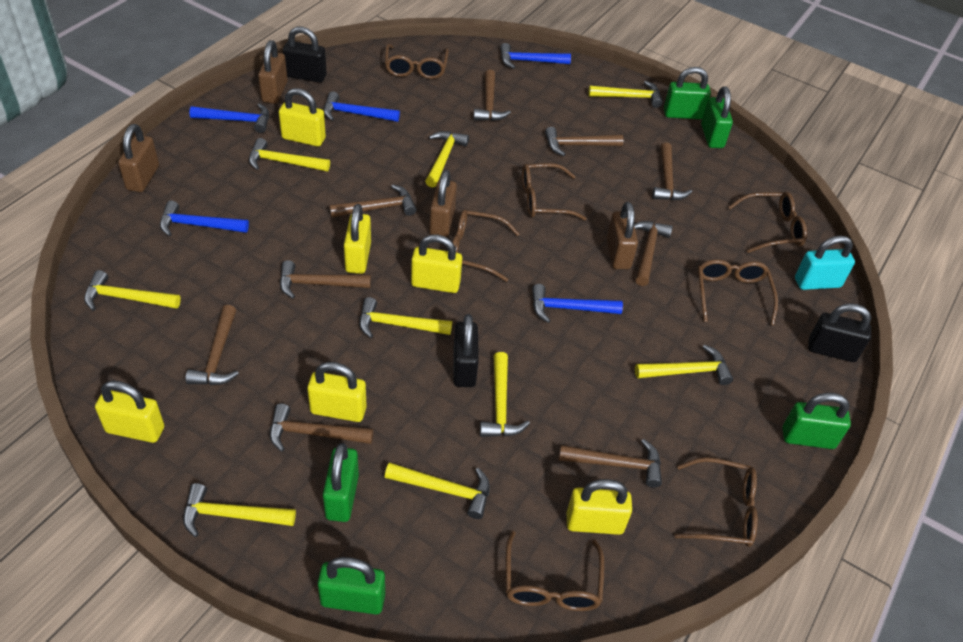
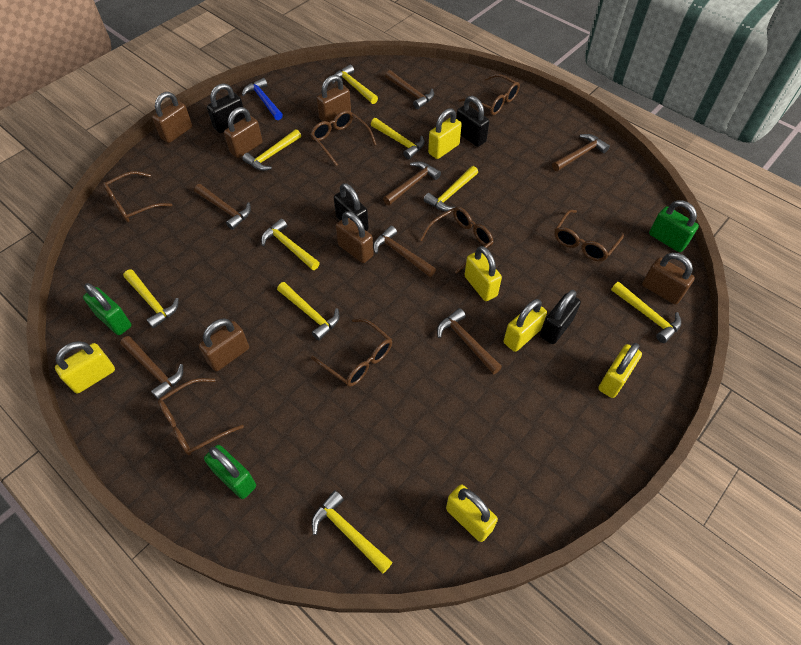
black padlock: 3 -> 4
blue hammer: 5 -> 1
brown hammer: 9 -> 7
brown padlock: 4 -> 6
green padlock: 5 -> 3
turquoise padlock: 1 -> 0

